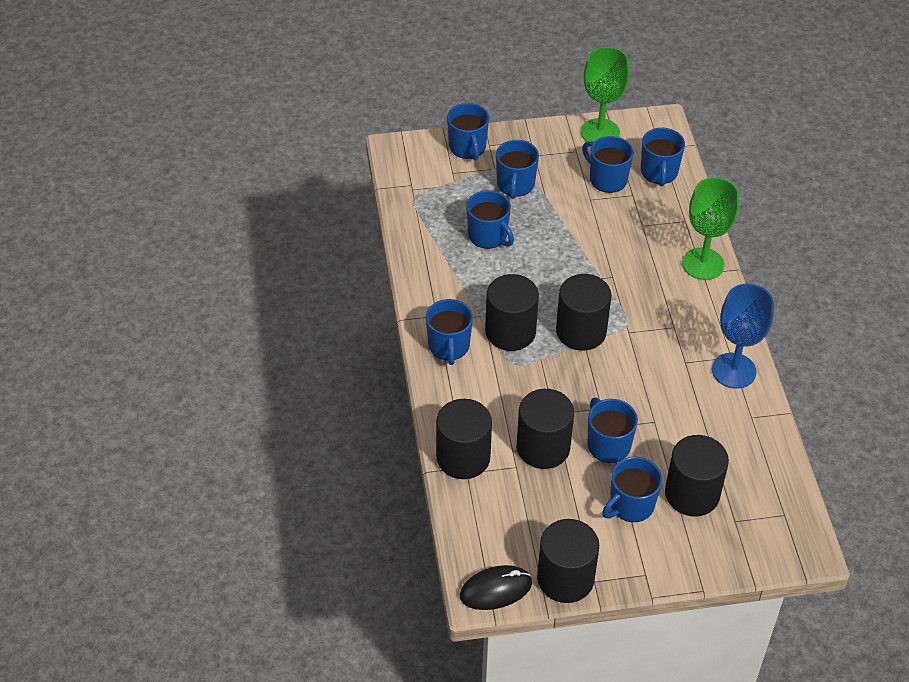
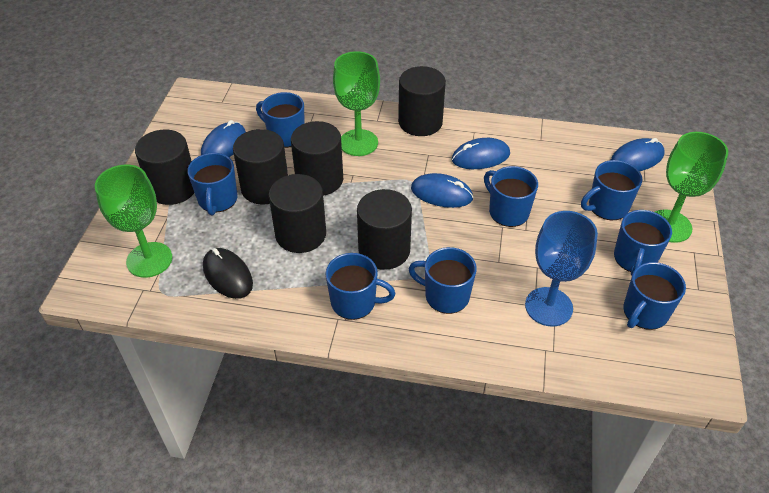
blue mouse: 0 -> 4
green goblet: 2 -> 3

